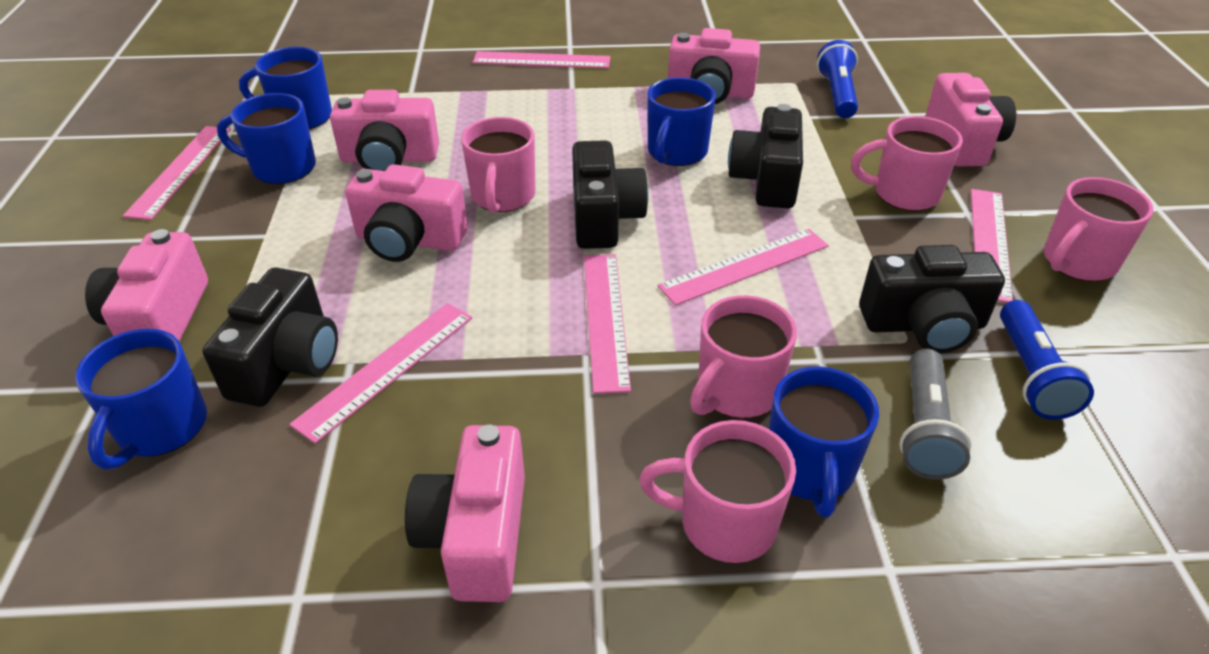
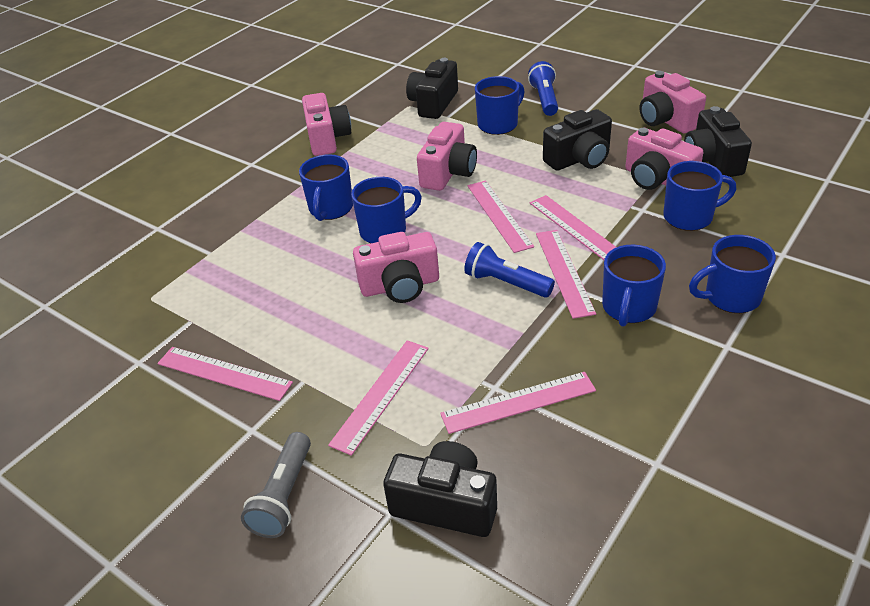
blue mug: 5 -> 6
pink camera: 6 -> 5
pink mug: 5 -> 0

